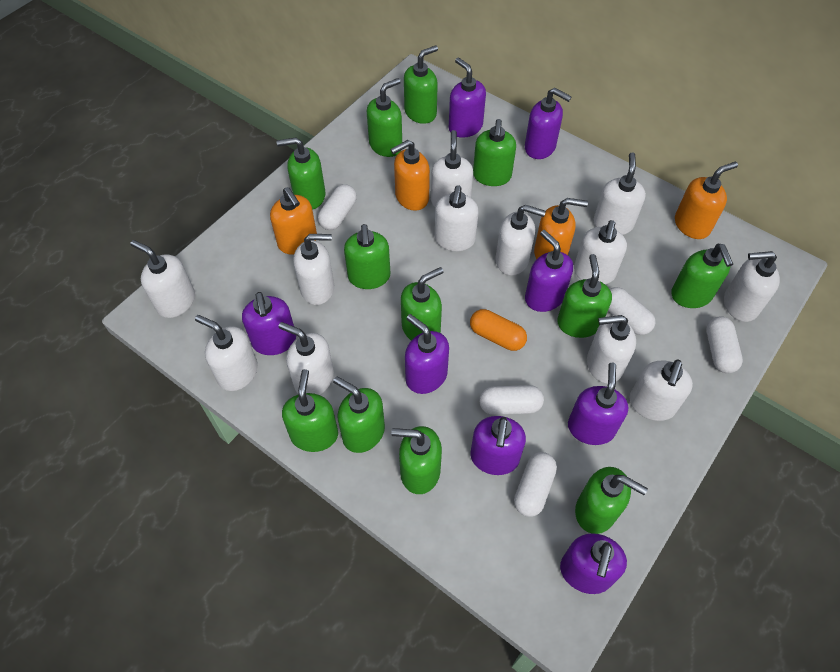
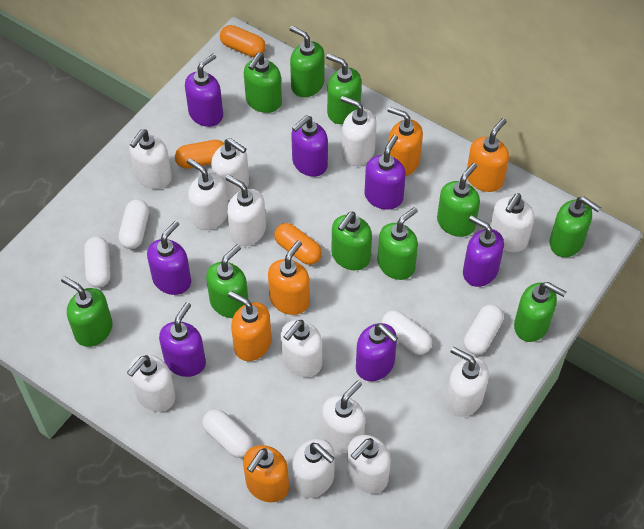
green soap dispenser: 12 -> 10
orange capsule: 1 -> 3
orange soap dispenser: 4 -> 5
purple soap dispenser: 8 -> 7

